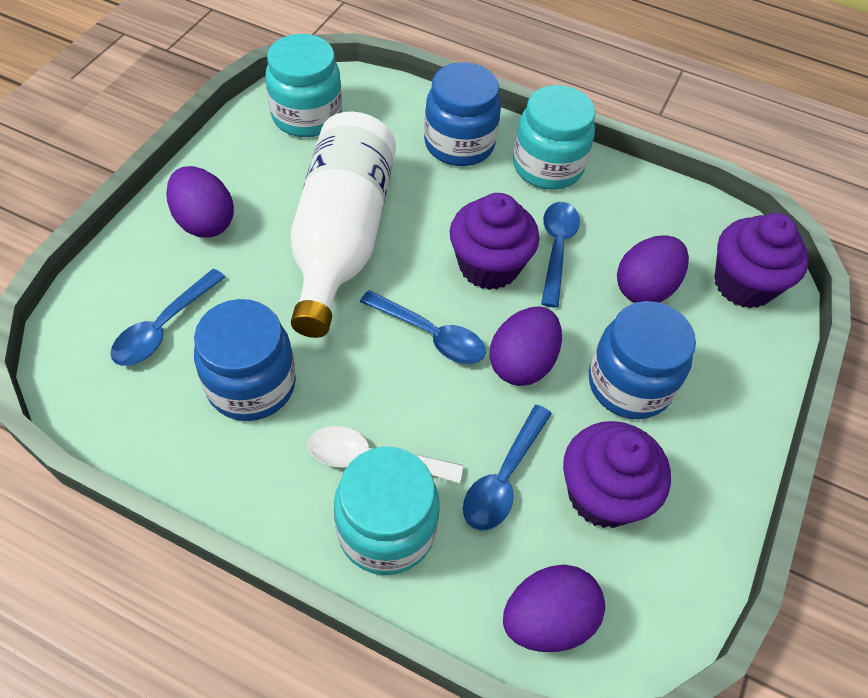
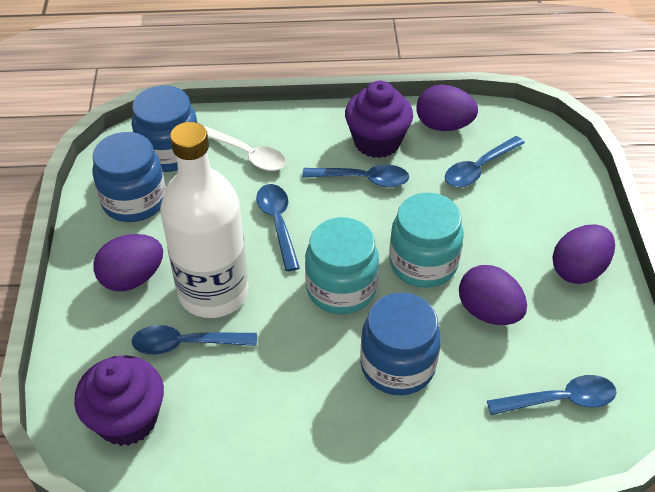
blue spoon: 4 -> 5
purple cupcake: 3 -> 2
turquoise jar: 3 -> 2

